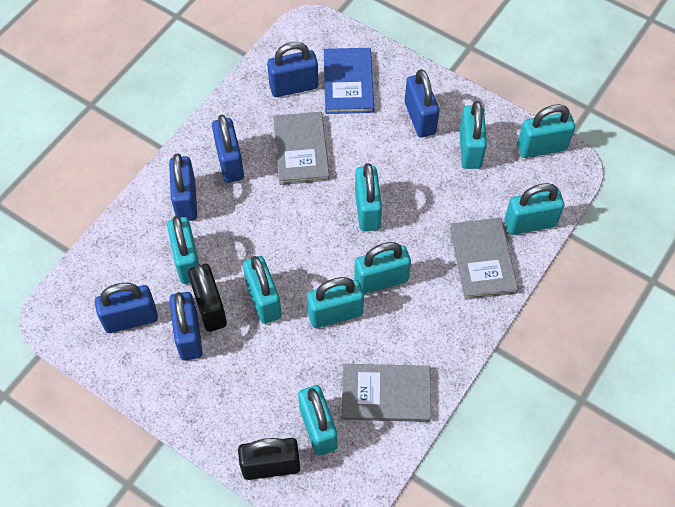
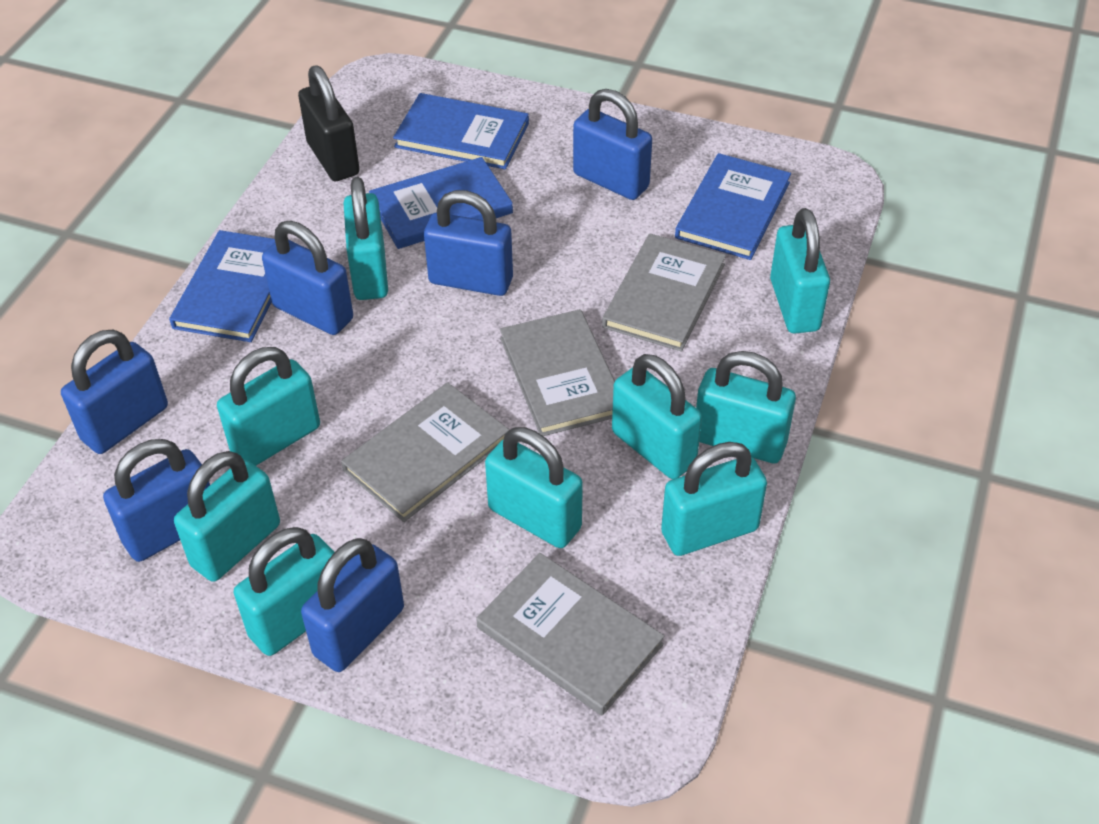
black padlock: 2 -> 1
blue book: 1 -> 4
grey book: 3 -> 4

